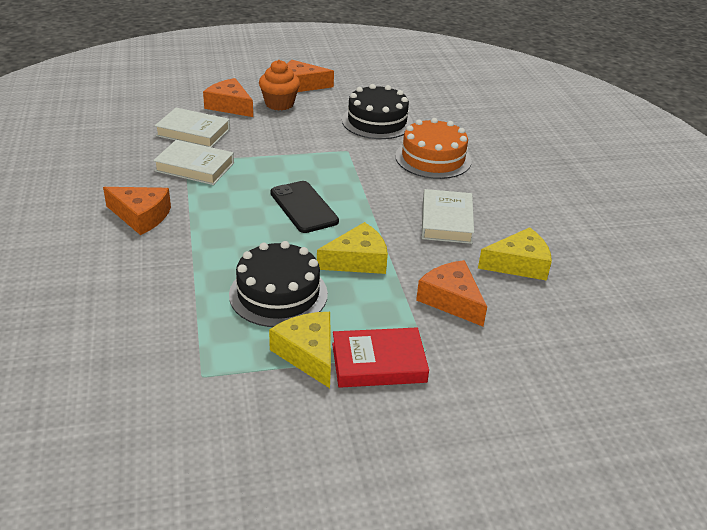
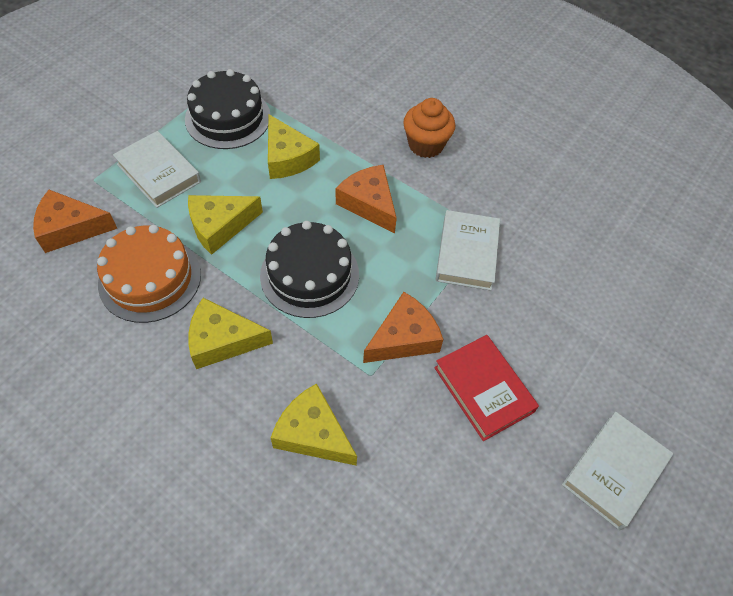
black phone: 1 -> 0
orange cheese: 4 -> 3
yellow cheese: 3 -> 4

